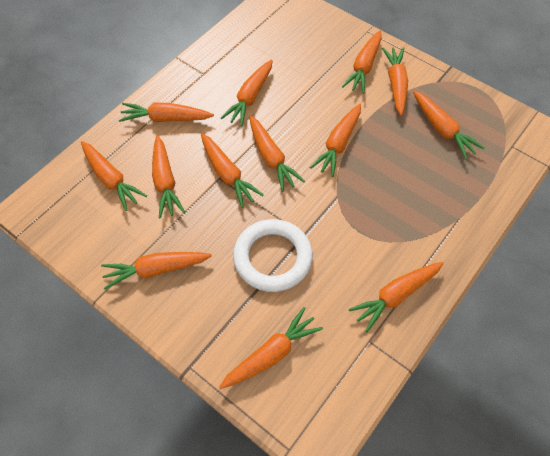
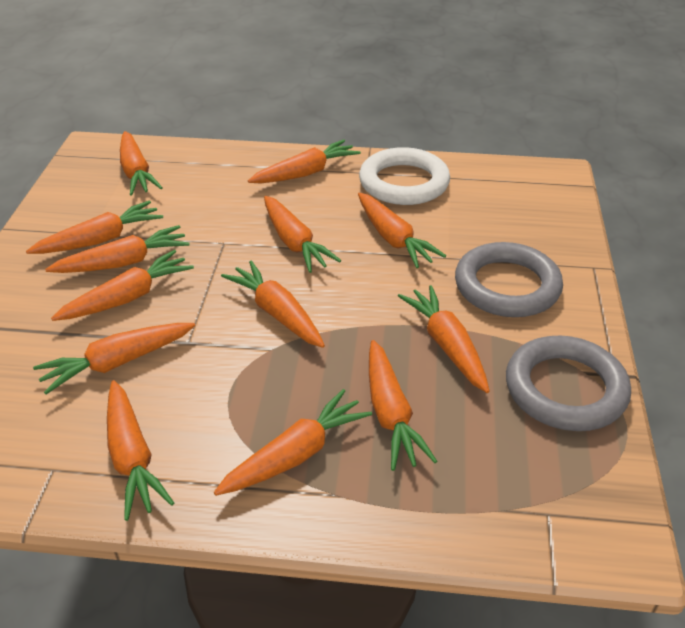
grey ring: 0 -> 2

